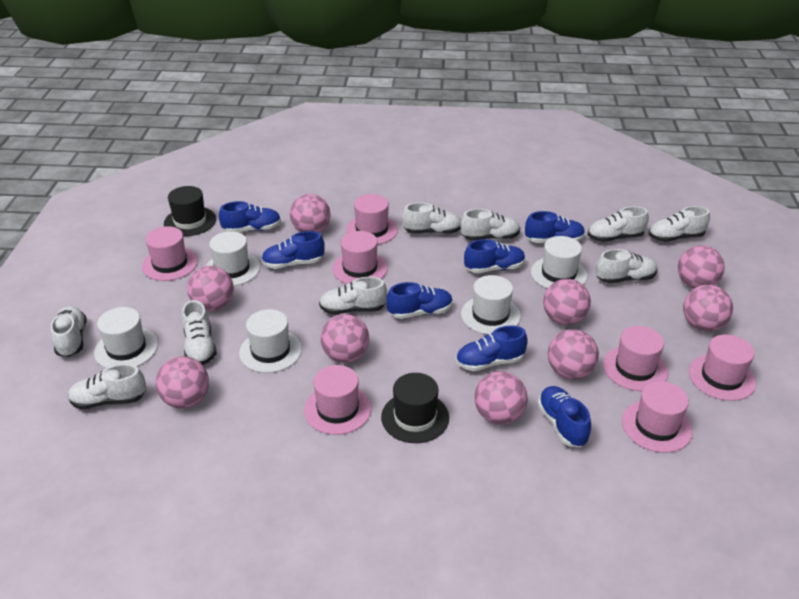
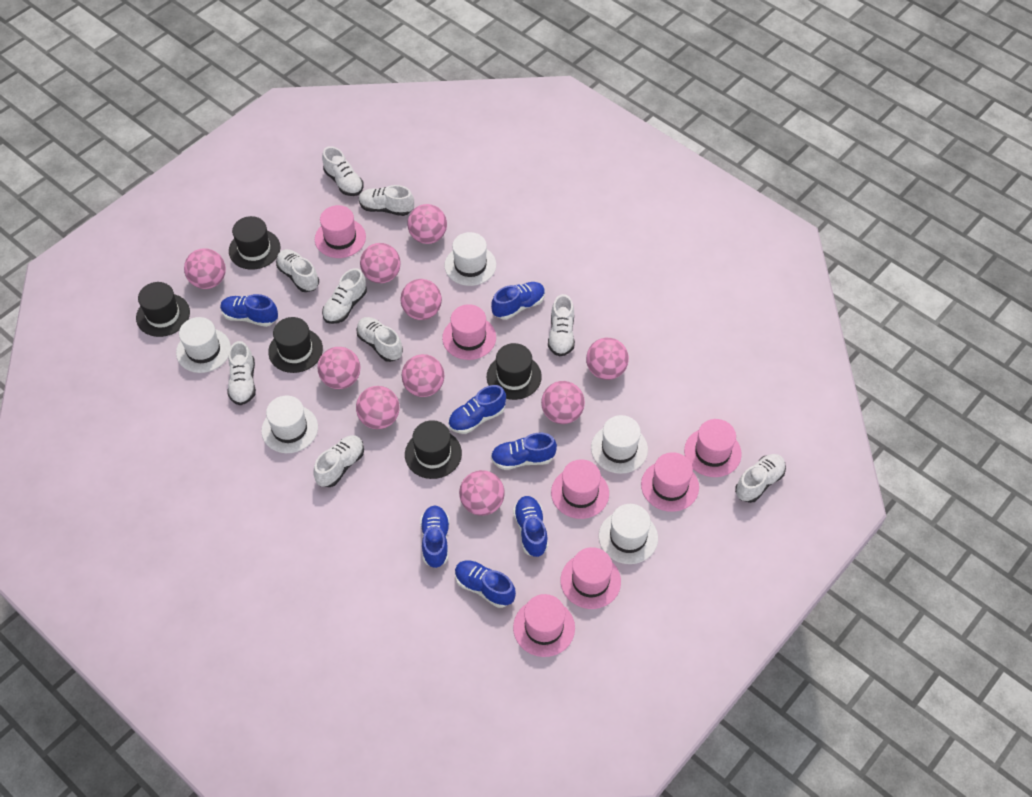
black hat: 2 -> 5
pink ball: 9 -> 10

